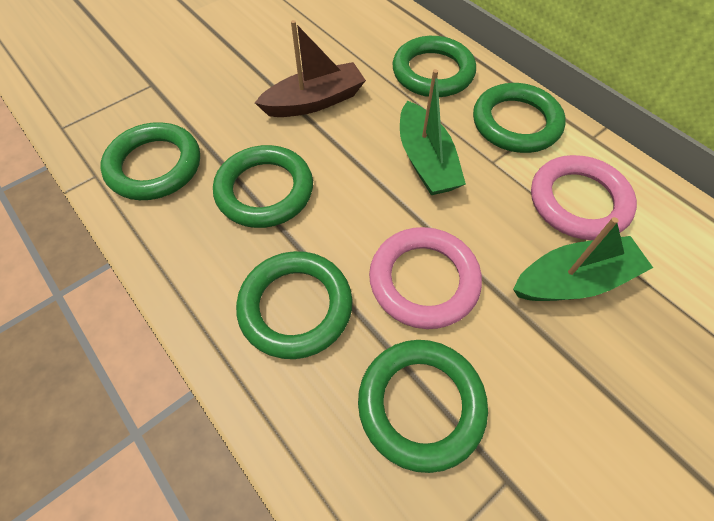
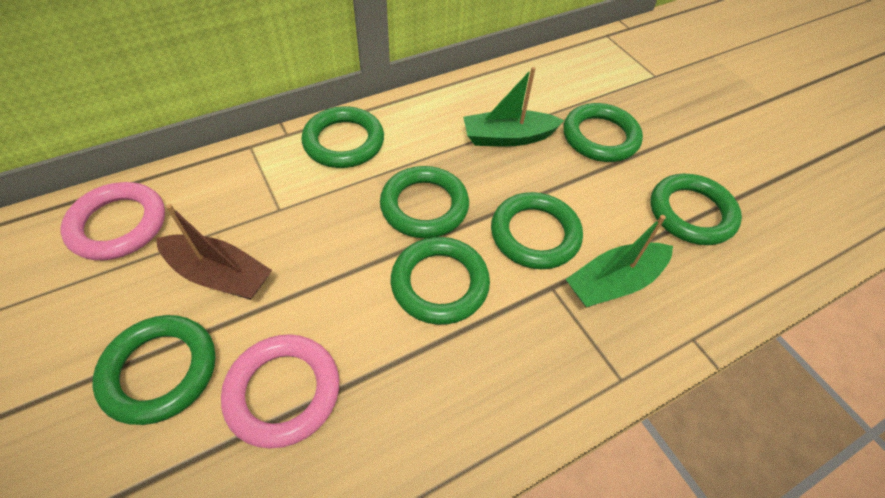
green ring: 6 -> 7

